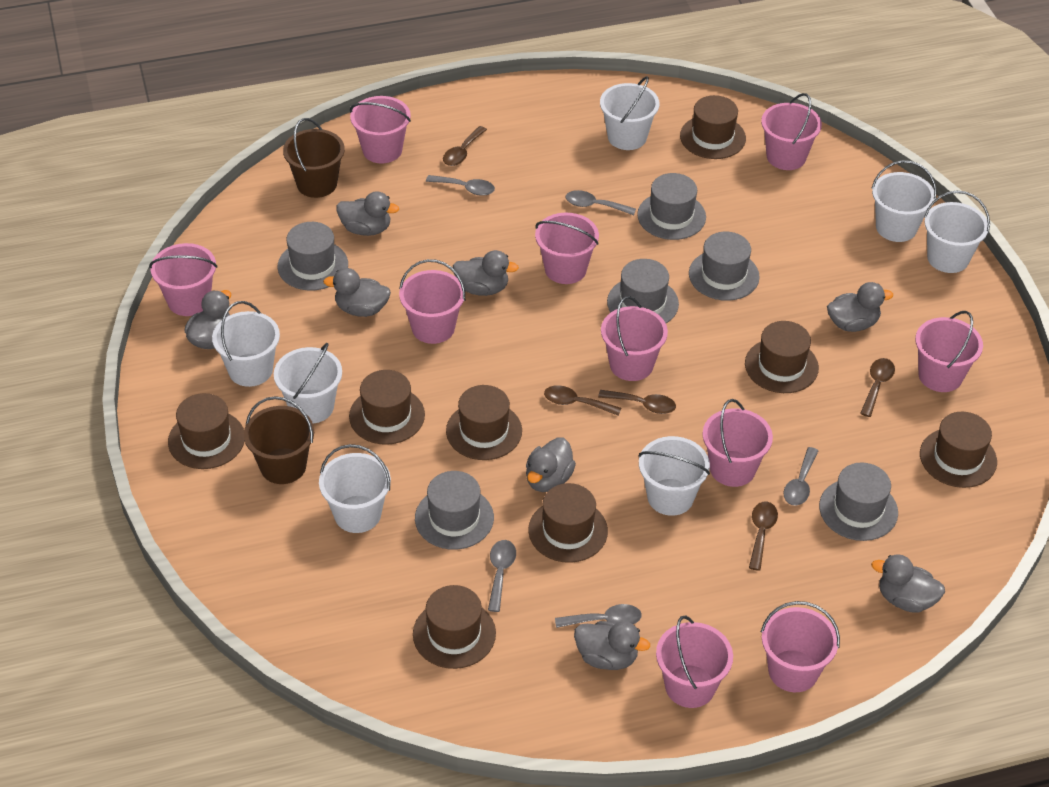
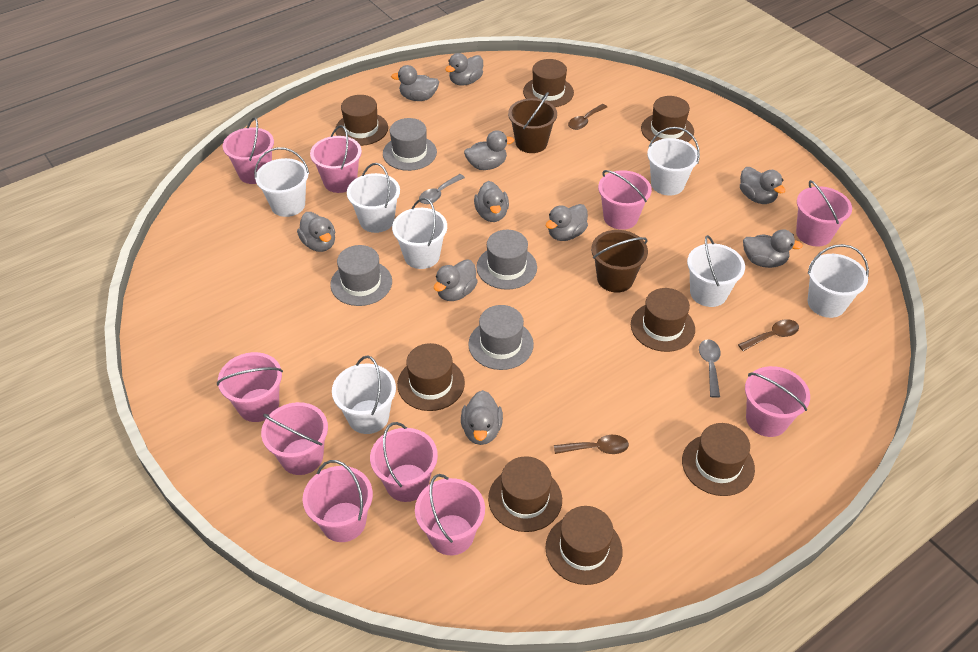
brown spoon: 5 -> 3
grey duck: 8 -> 10
grey hat: 6 -> 4
grey spoon: 5 -> 2

